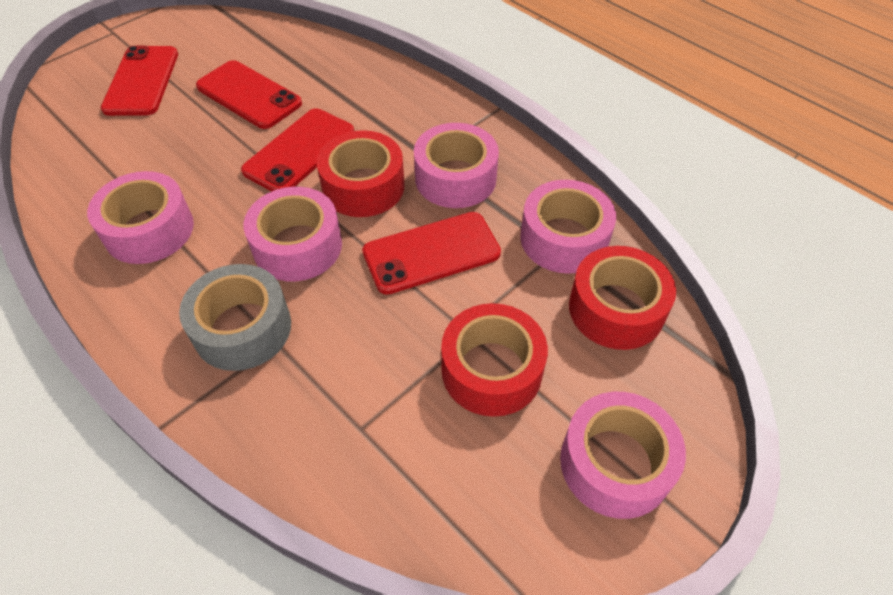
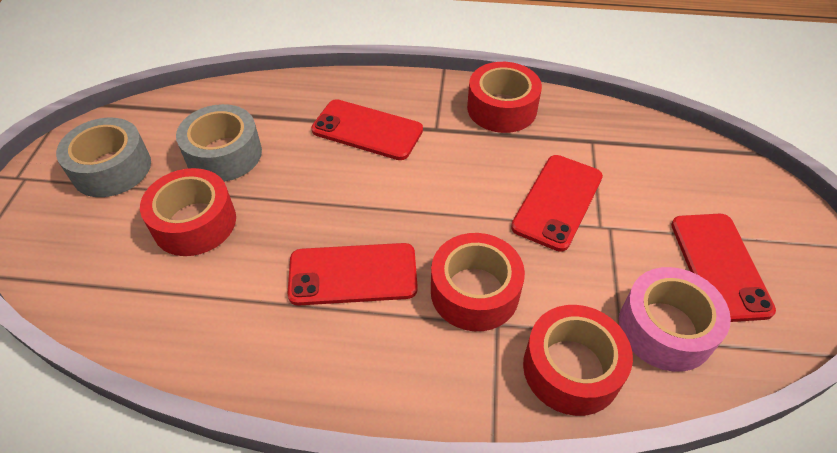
grey tape: 1 -> 2
pink tape: 5 -> 1
red tape: 3 -> 4

